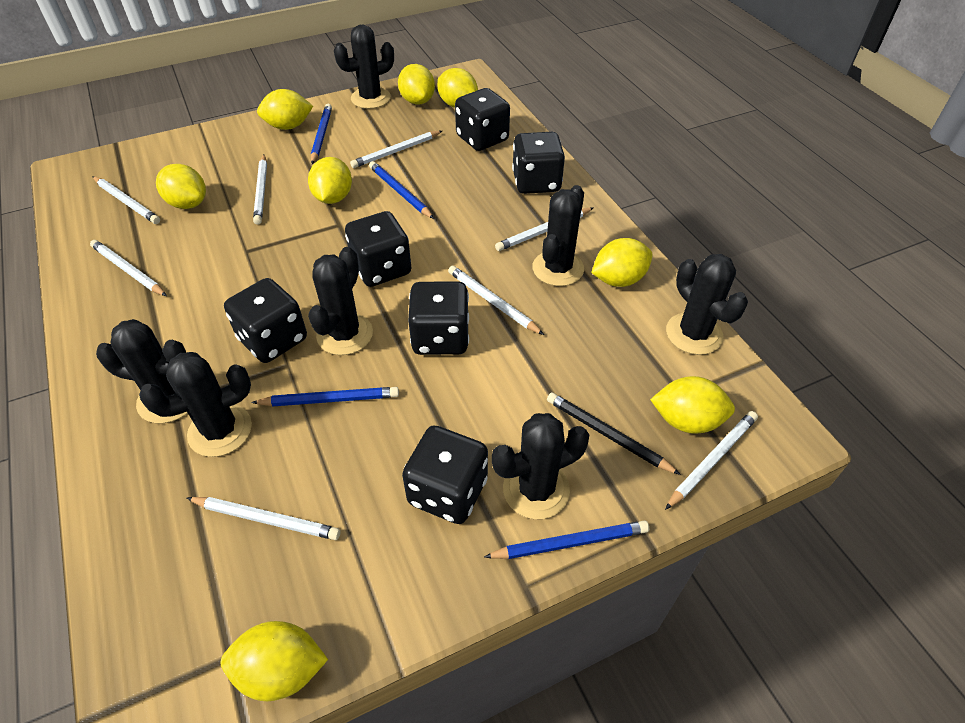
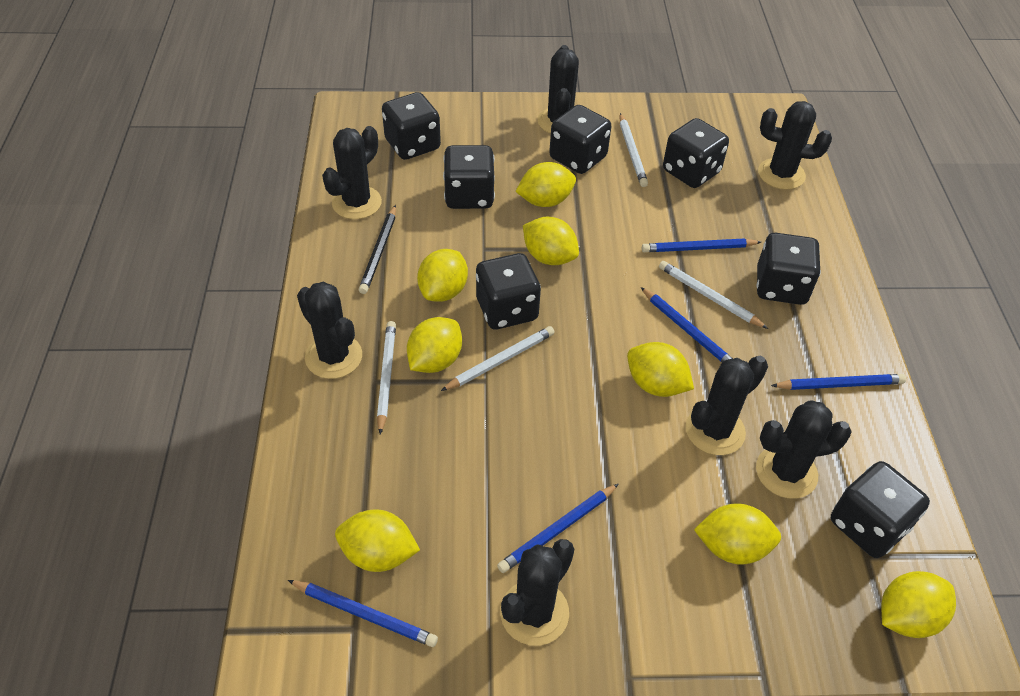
black dice: 6 -> 7
blue pencil: 4 -> 5
white pencil: 8 -> 4

